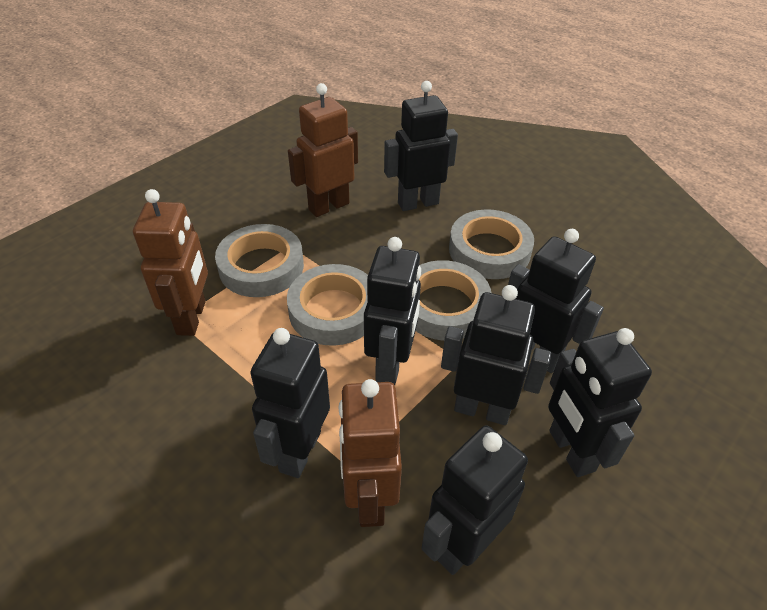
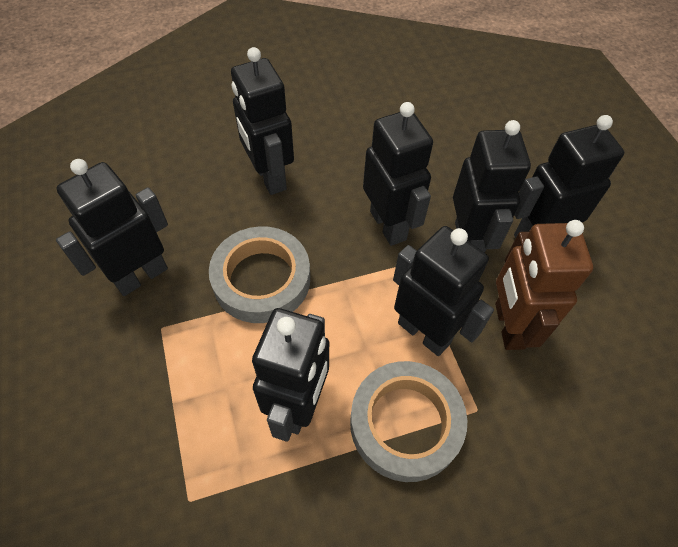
brown robot: 3 -> 1
grey tape: 4 -> 2

